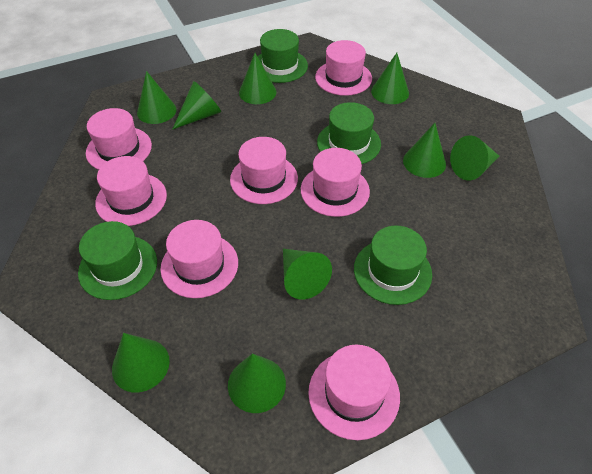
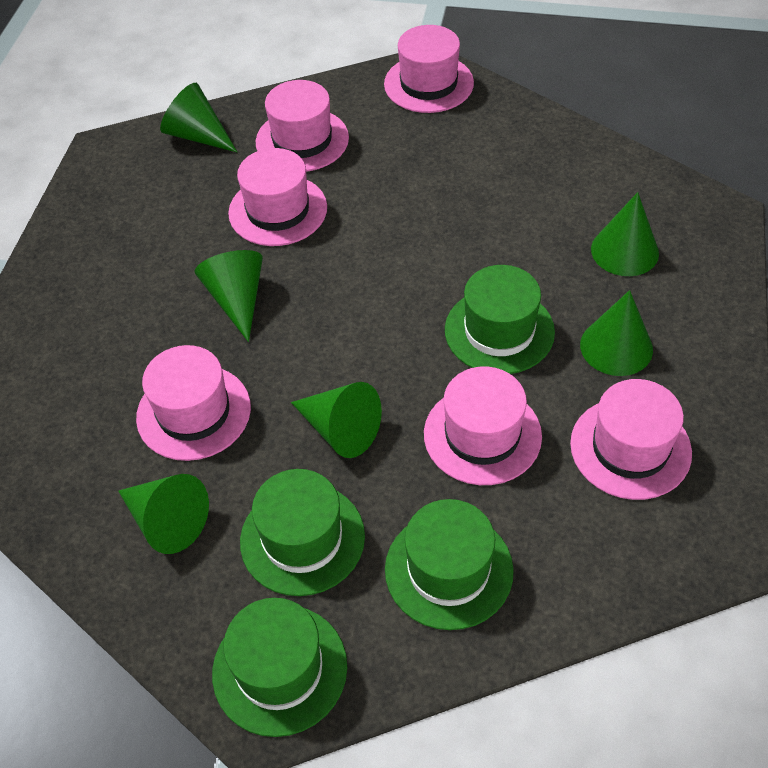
green cone: 9 -> 6
pink hat: 7 -> 6

